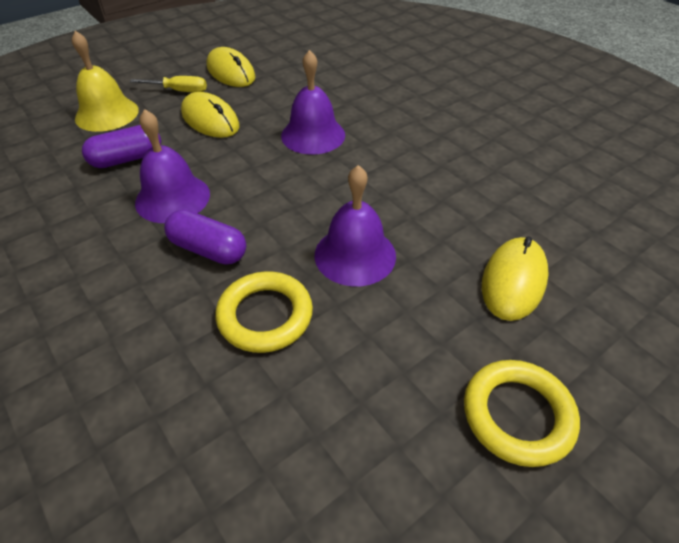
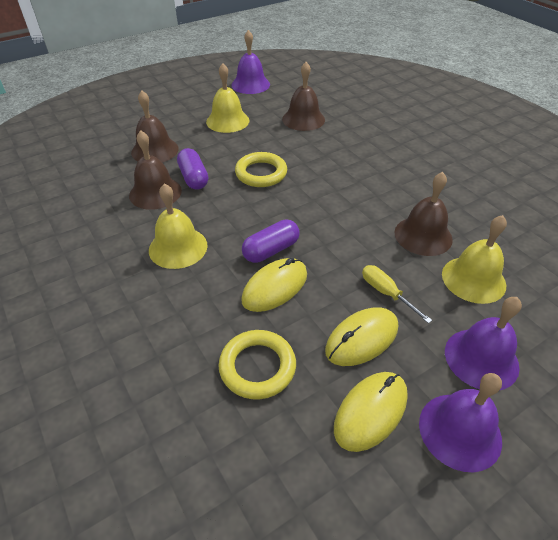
brown bell: 0 -> 4
yellow bell: 1 -> 3

